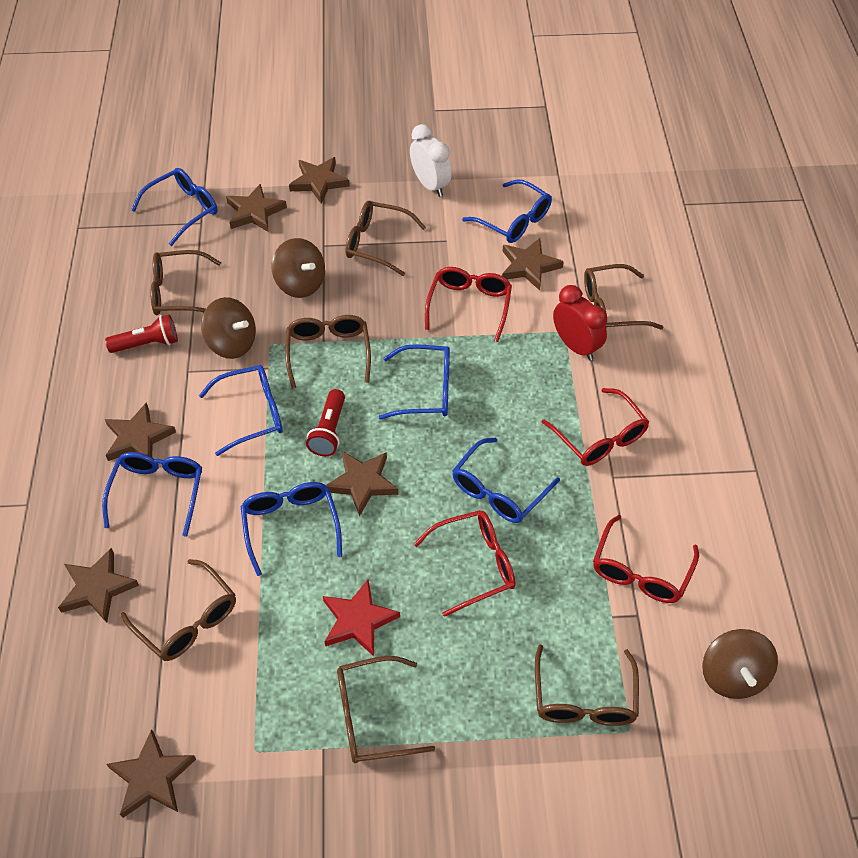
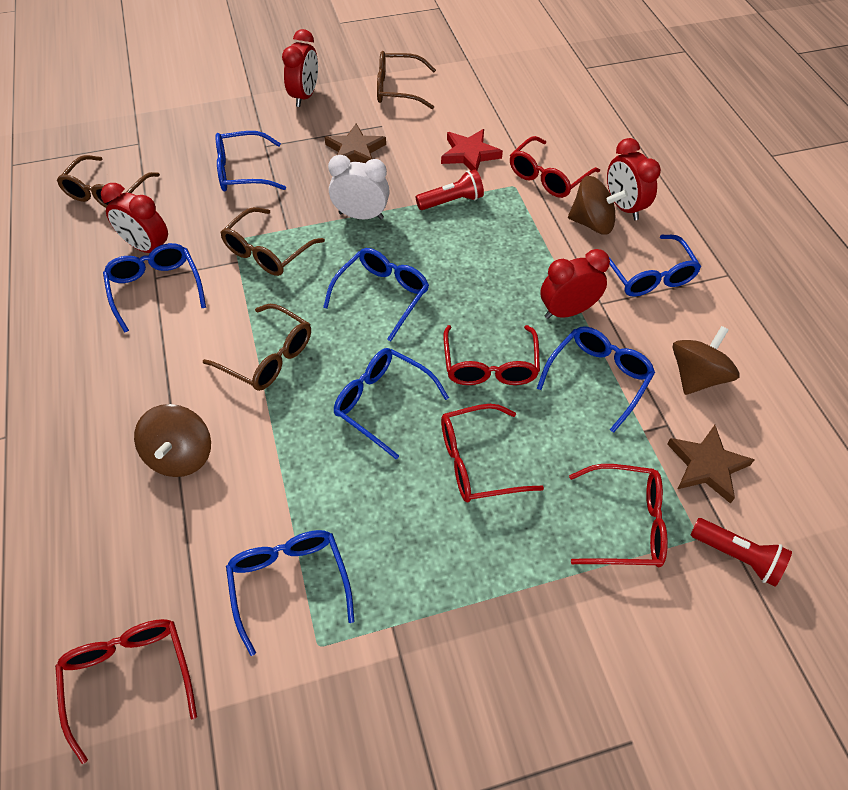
brown glasses: 7 -> 4
brown star: 7 -> 2
red clock: 1 -> 4
red glasses: 4 -> 5

